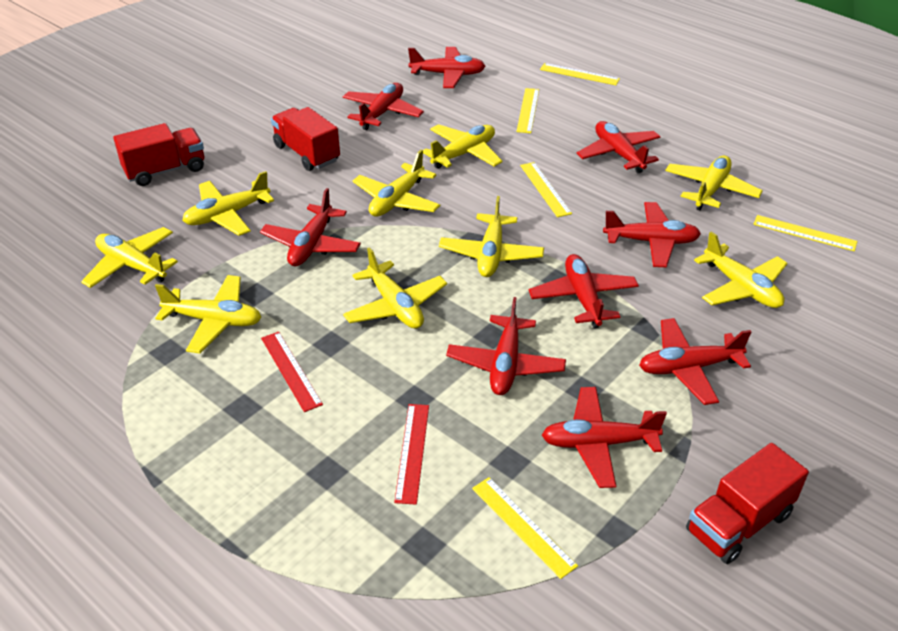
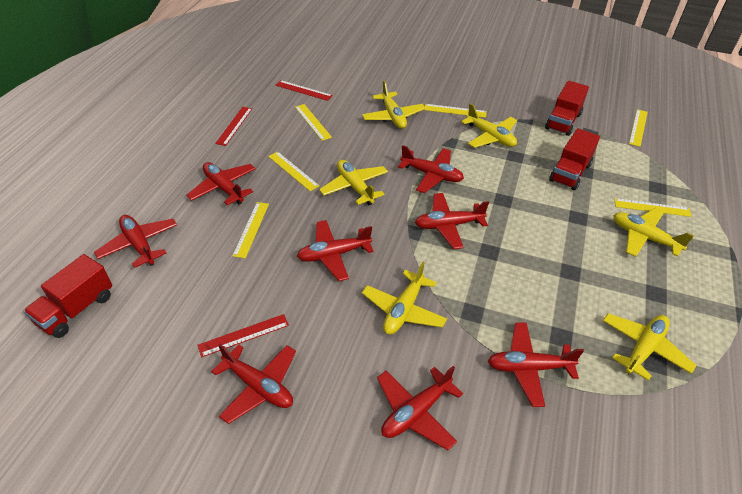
red plane: 9 -> 8
red ruler: 2 -> 3
yellow plane: 9 -> 6
yellow ruler: 5 -> 6

